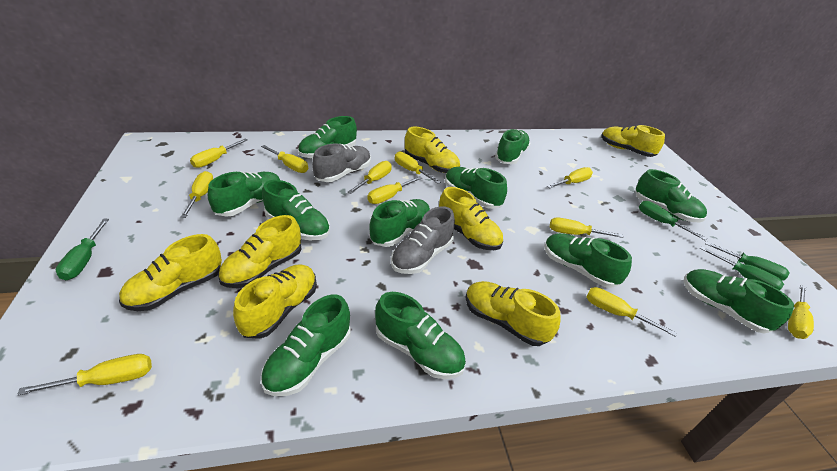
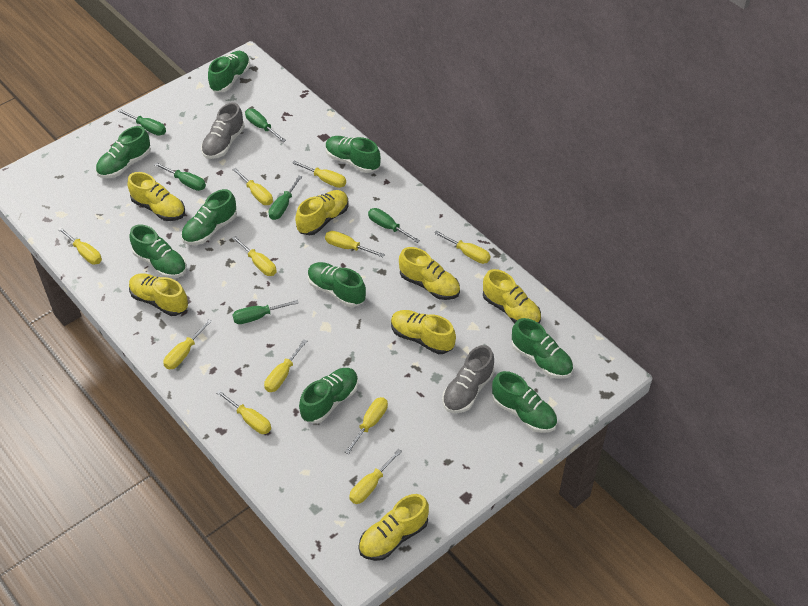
green screwdriver: 4 -> 6
green shoe: 11 -> 9

